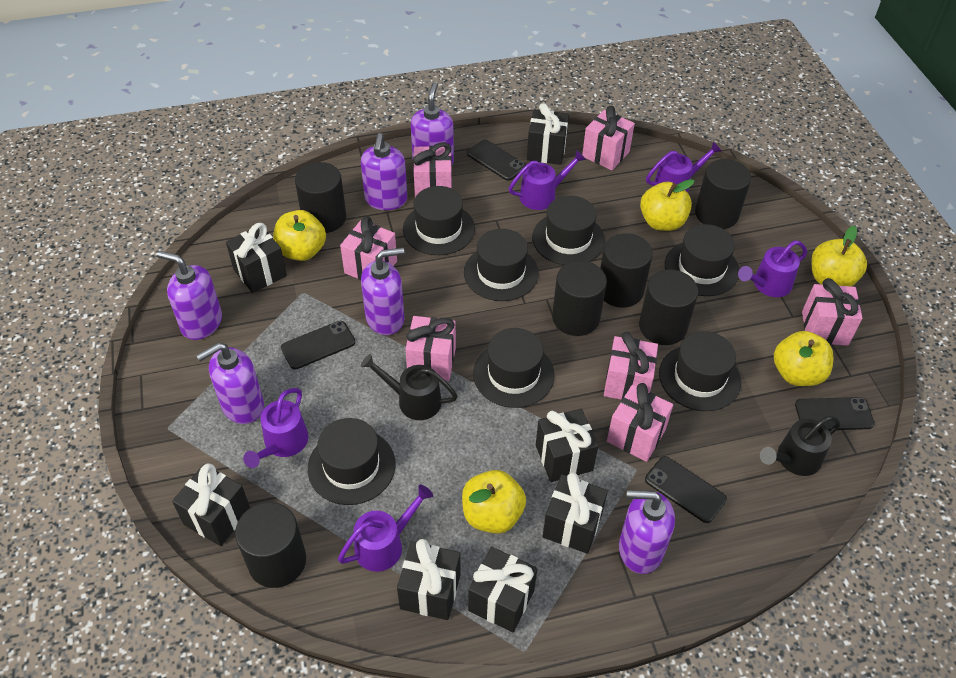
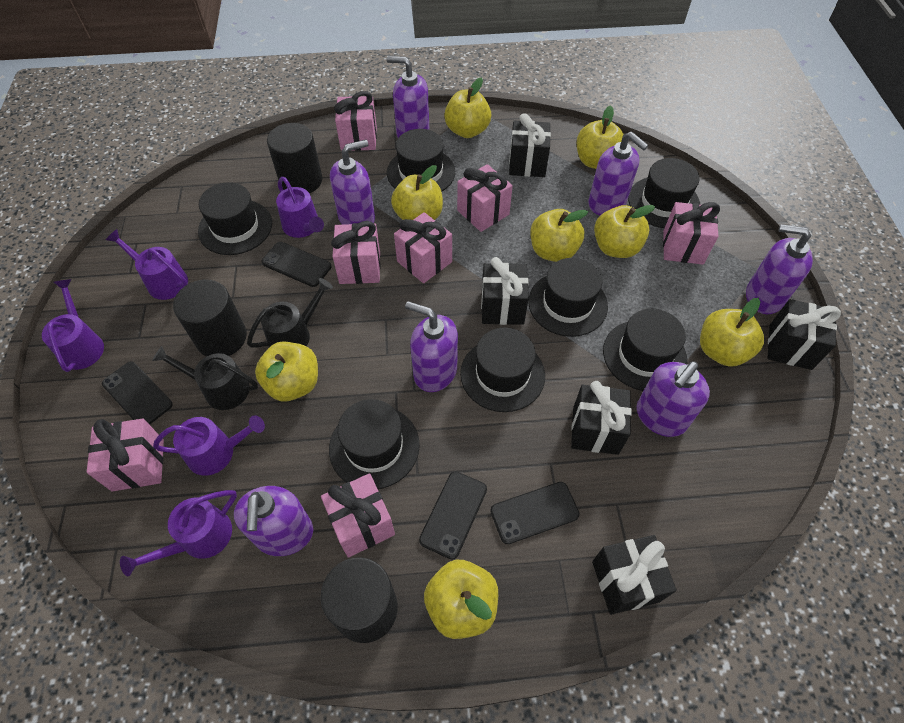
black cylinder: 6 -> 3
black gift: 7 -> 5
purple soap dispenser: 6 -> 7
yellow apple: 5 -> 8

